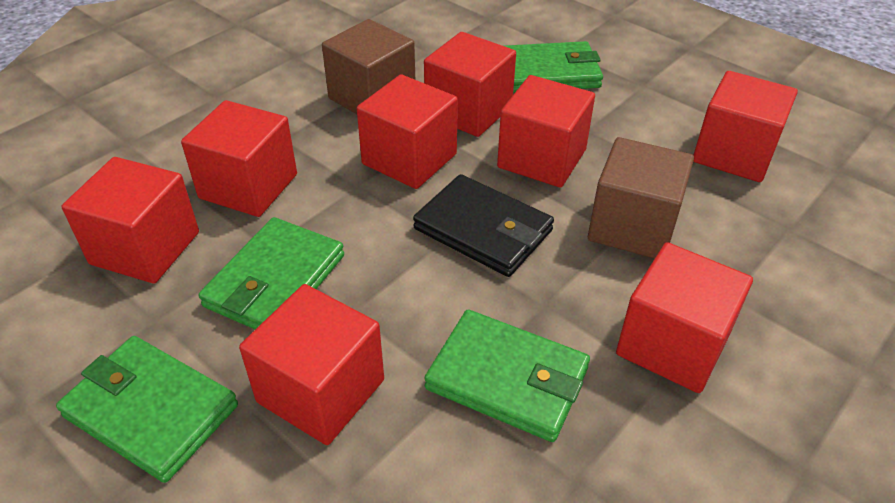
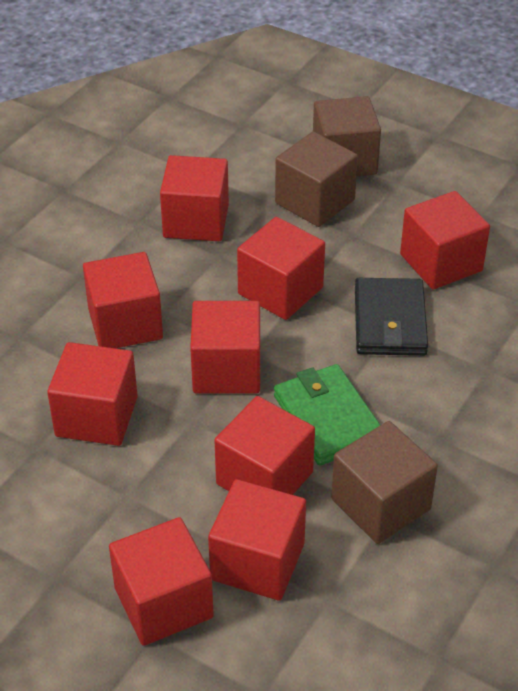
brown cube: 2 -> 3
green wallet: 4 -> 1
red cube: 8 -> 9

